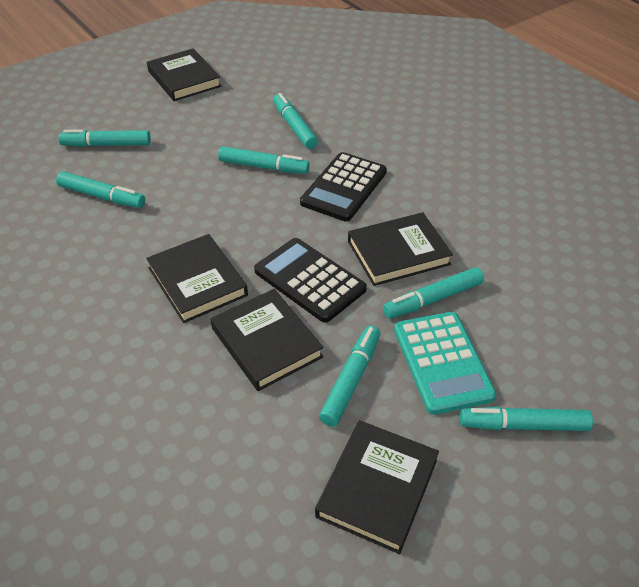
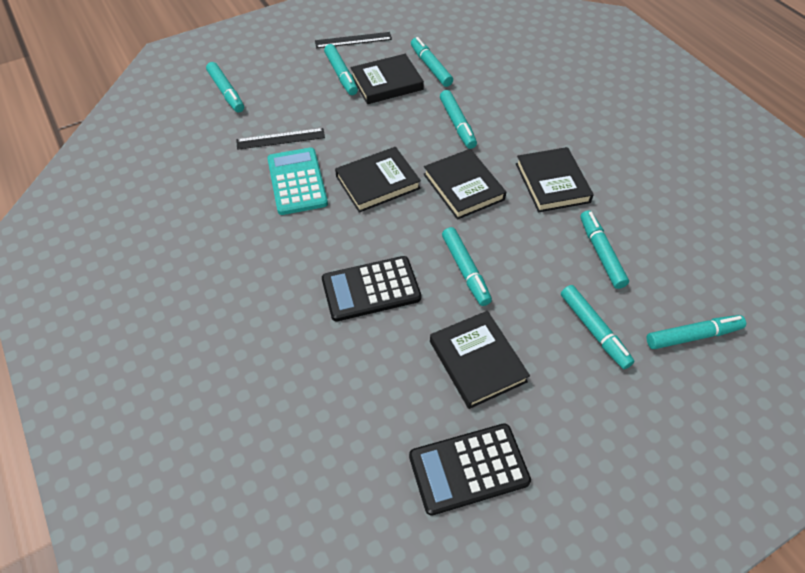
black ruler: 0 -> 2
turquoise marker: 7 -> 8

